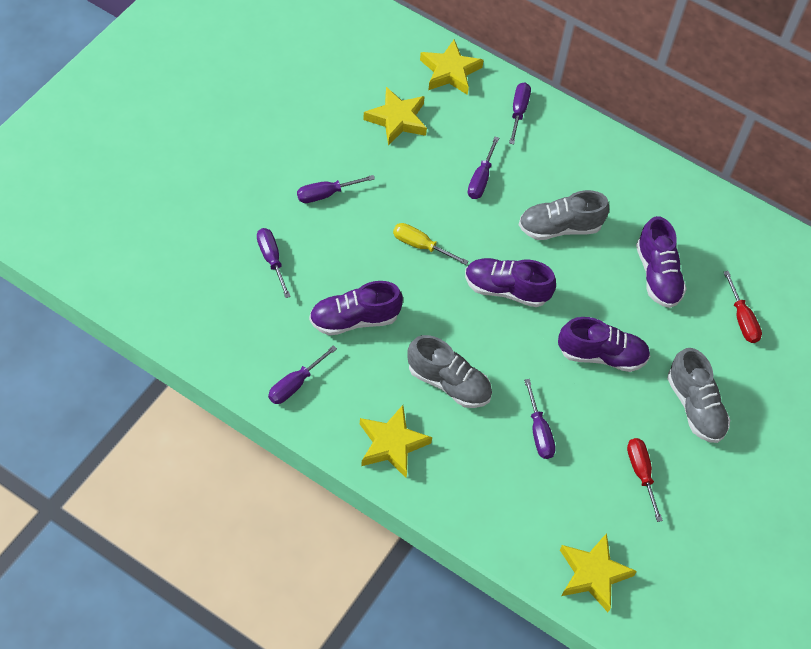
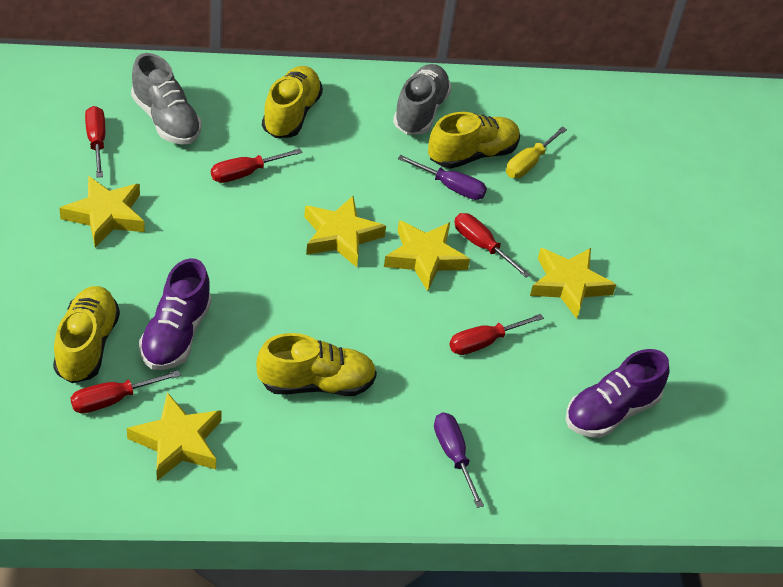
grey shoe: 3 -> 2
purple screwdriver: 6 -> 2
purple shoe: 4 -> 2
red screwdriver: 2 -> 5
yellow shoe: 0 -> 4
yellow star: 4 -> 5

